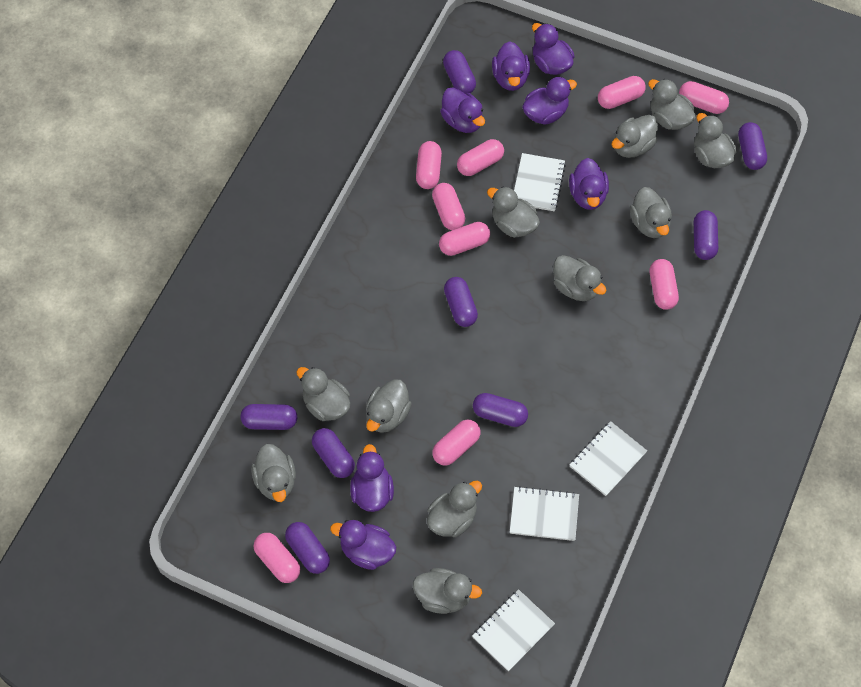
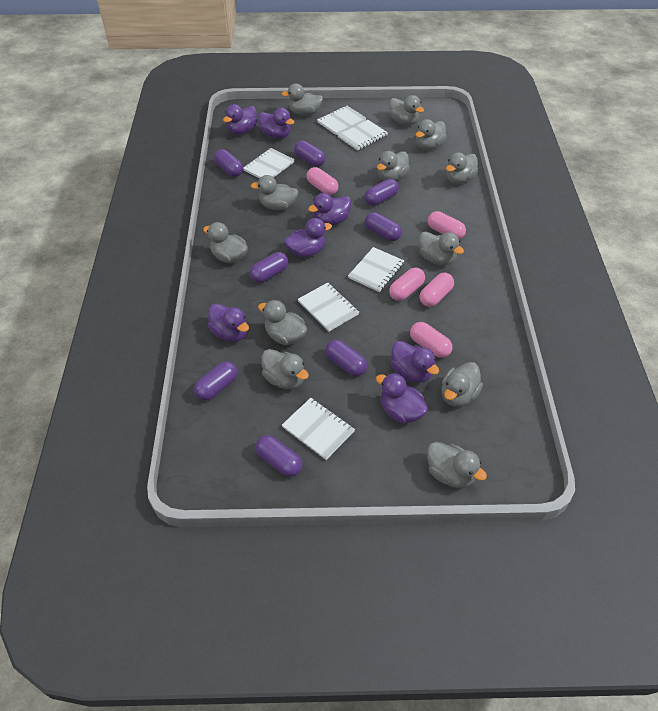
grey duck: 11 -> 12
pink capsule: 9 -> 5
white notebook: 4 -> 6

